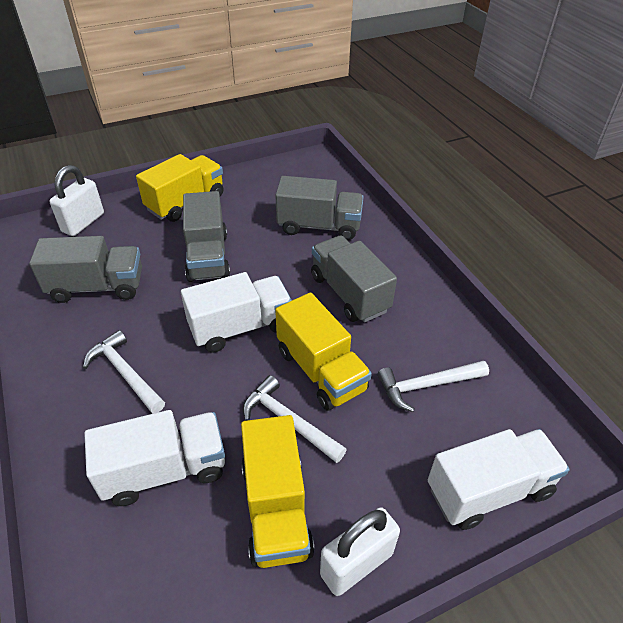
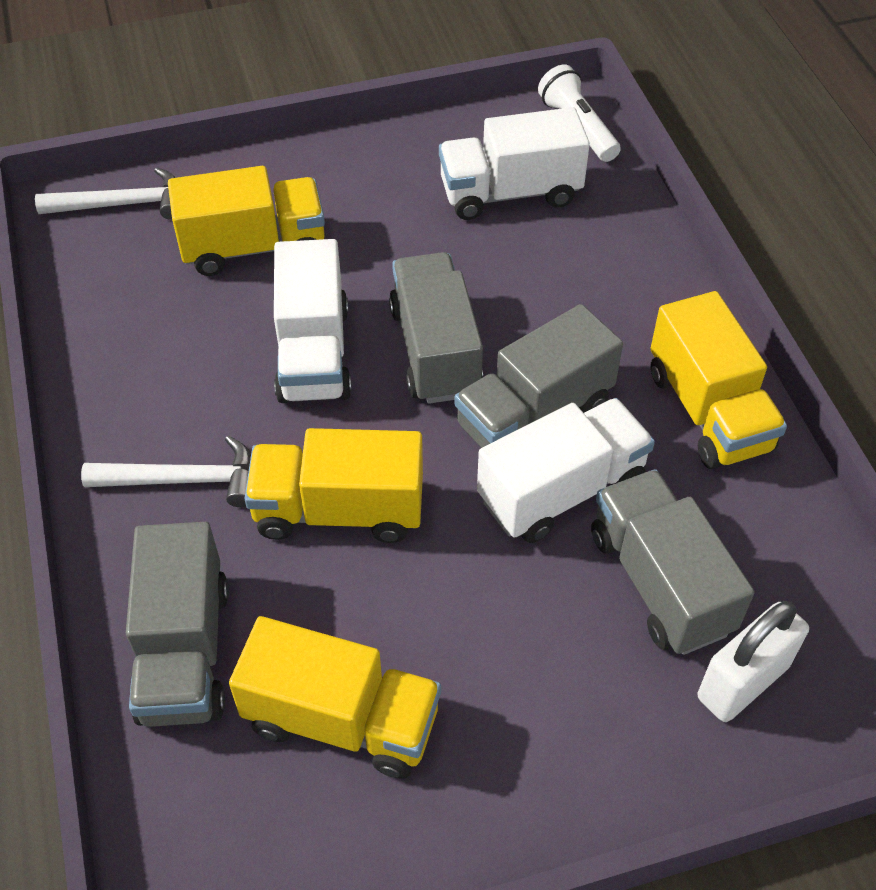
white flashlight: 0 -> 1
white hammer: 3 -> 2
white padlock: 2 -> 1
yellow truck: 3 -> 4

